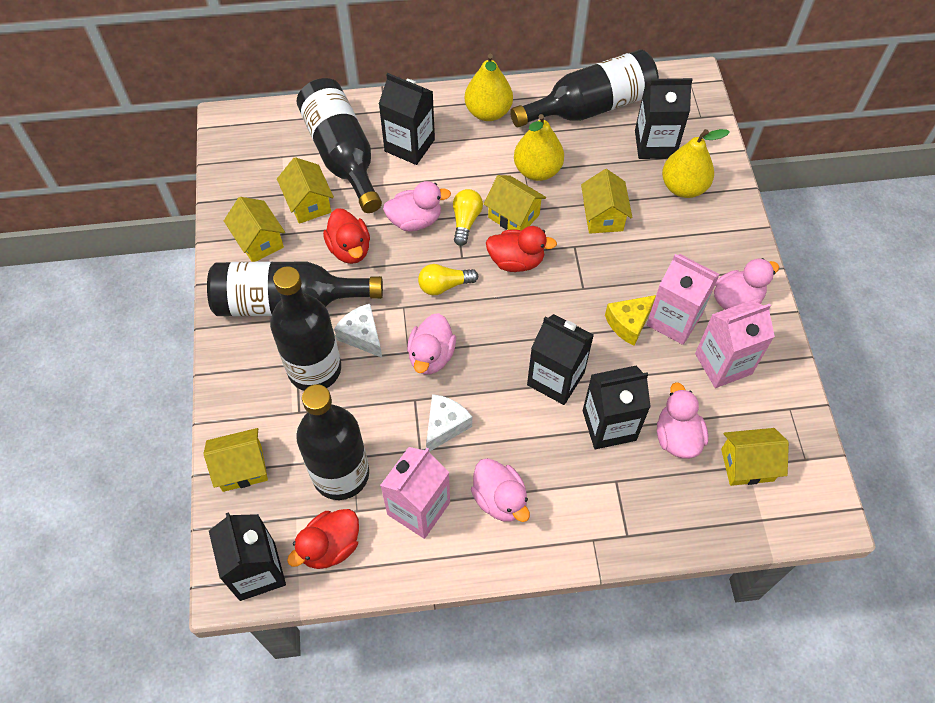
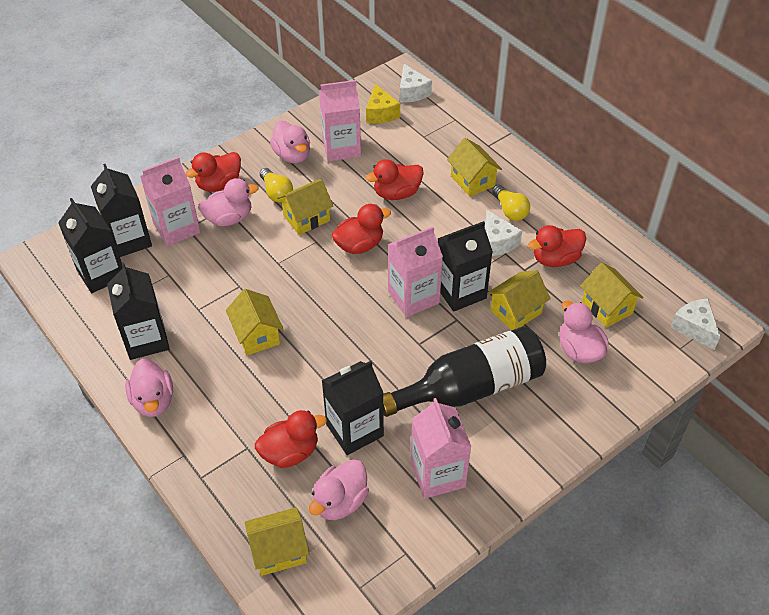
black bottle: 5 -> 1
pink carton: 3 -> 4
red duck: 3 -> 5
white cheese: 2 -> 3
yellow pear: 3 -> 0

